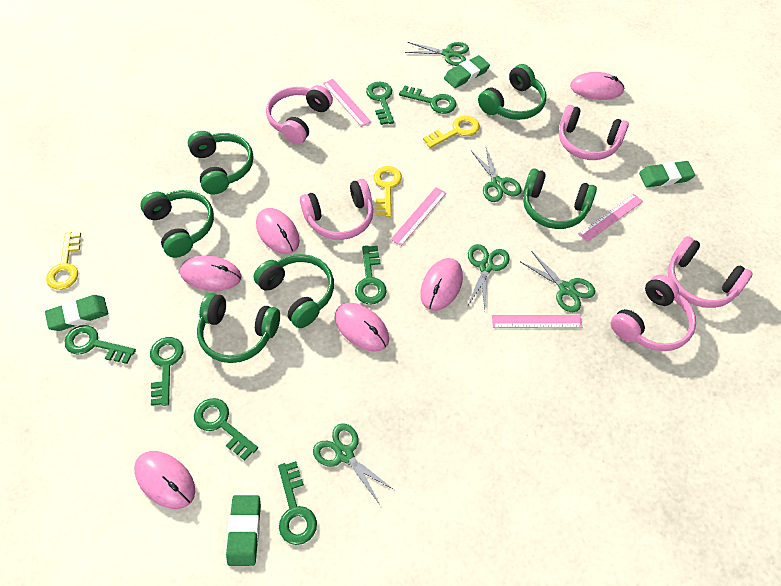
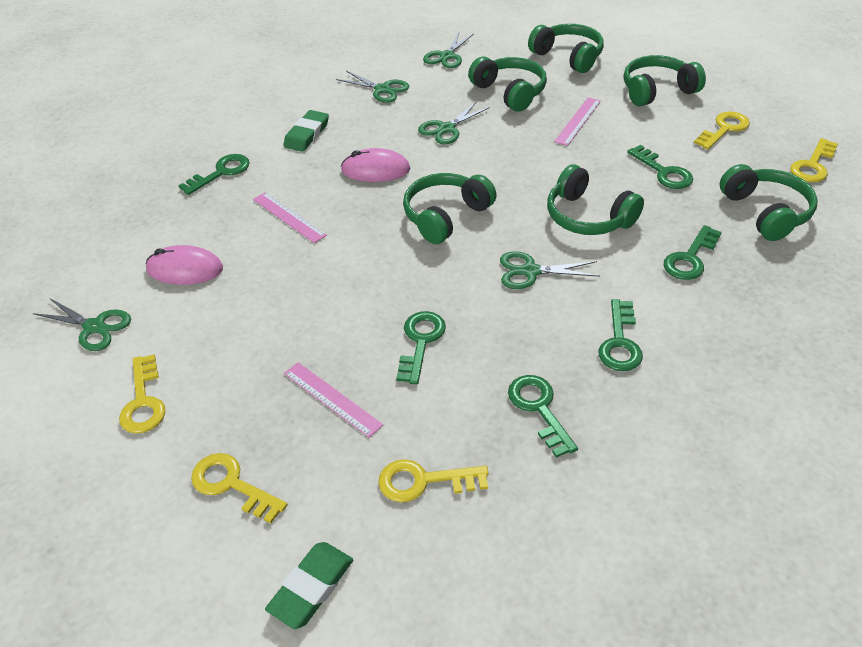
green eraser: 4 -> 2
green key: 7 -> 6
pink headphones: 5 -> 0
pink mouse: 6 -> 2
pink ruler: 4 -> 3
yellow key: 3 -> 5

